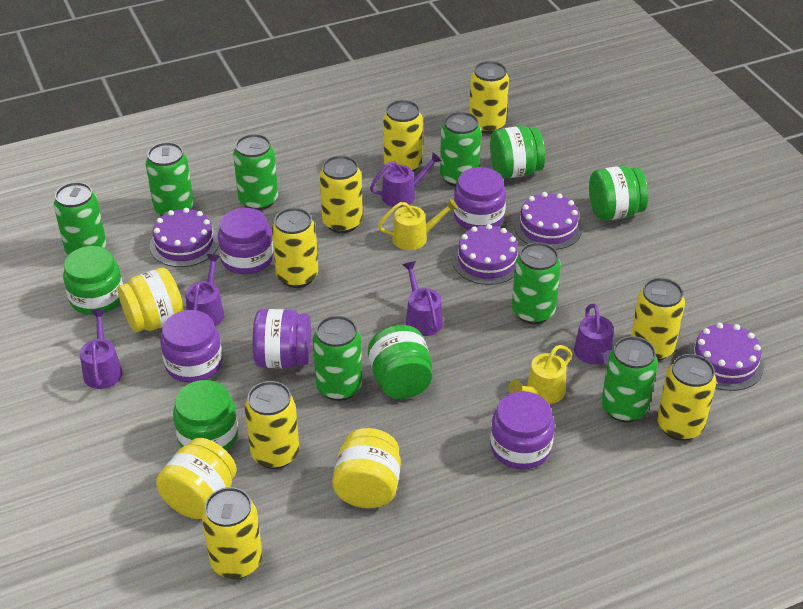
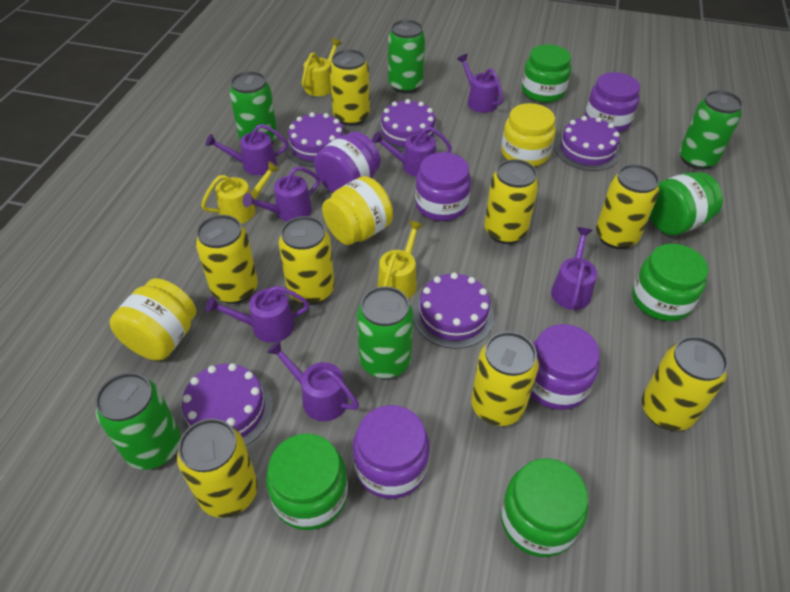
green can: 7 -> 5
purple cake: 4 -> 5
purple watering can: 5 -> 7
yellow watering can: 2 -> 3

